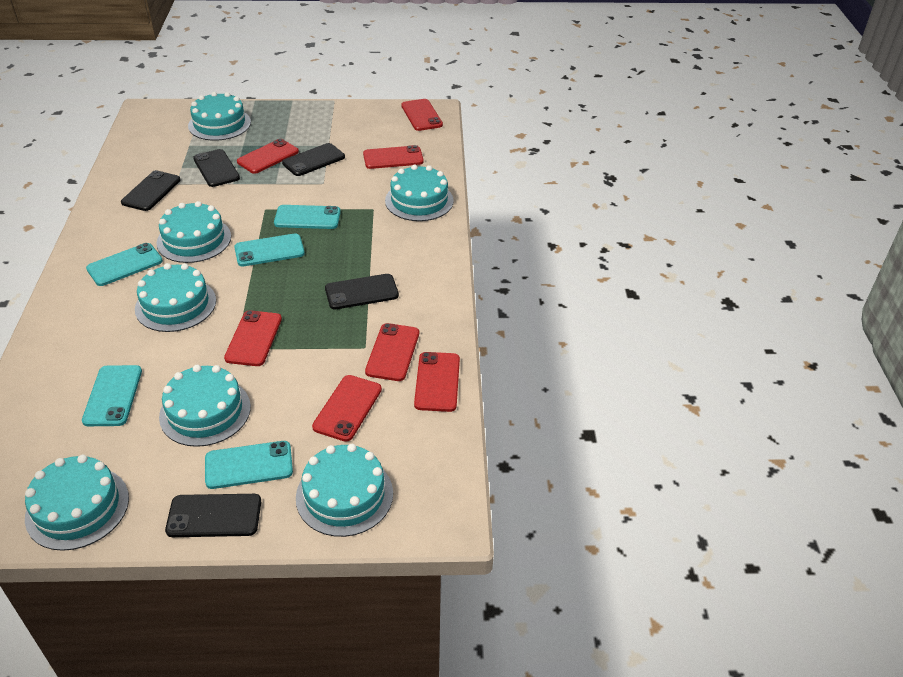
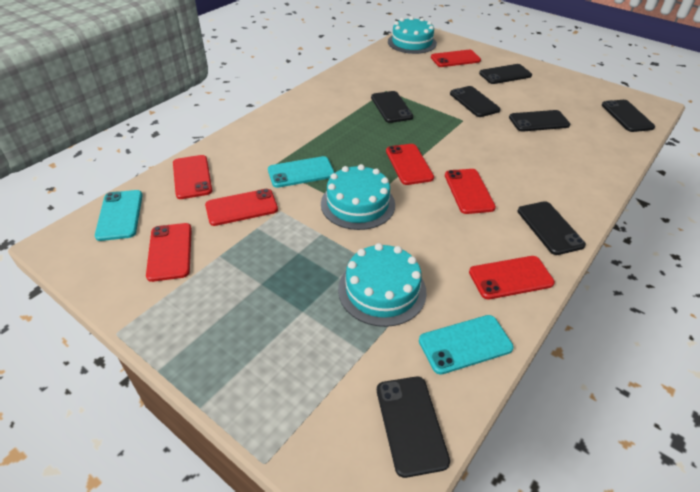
black phone: 5 -> 7
turquoise cake: 7 -> 3
turquoise phone: 5 -> 3

